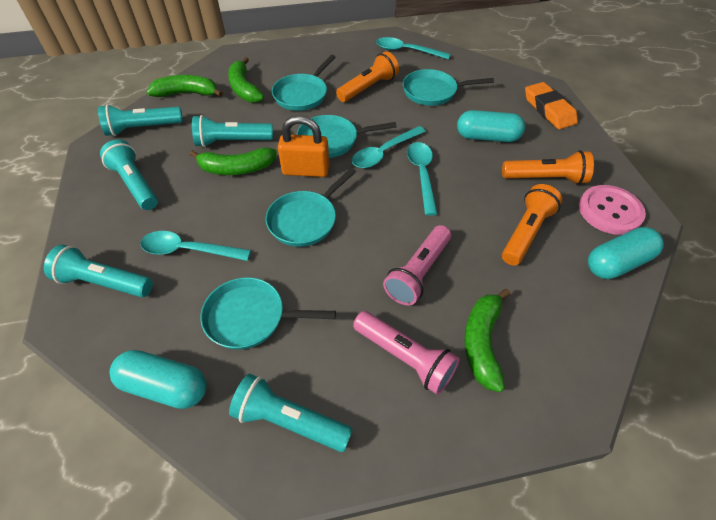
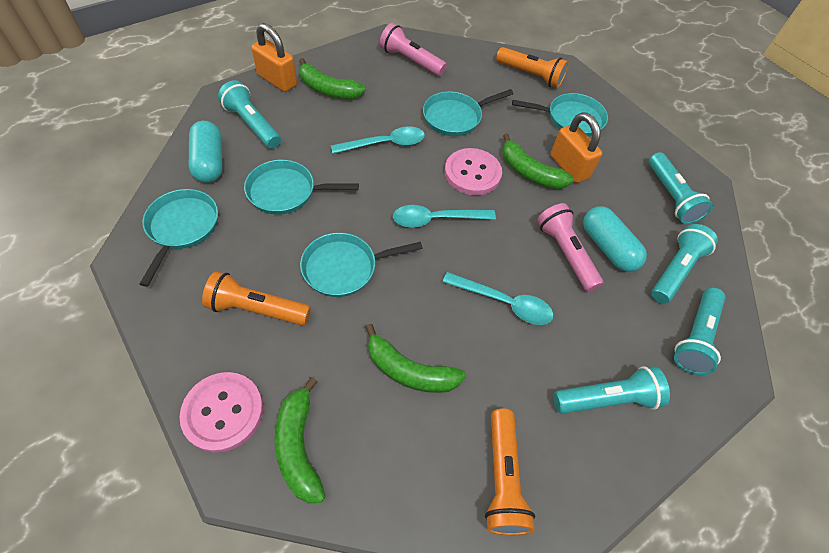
orange eraser: 1 -> 0
orange padlock: 1 -> 2
pink button: 1 -> 2
turquoise capsule: 3 -> 2
turquoise spoon: 4 -> 3

